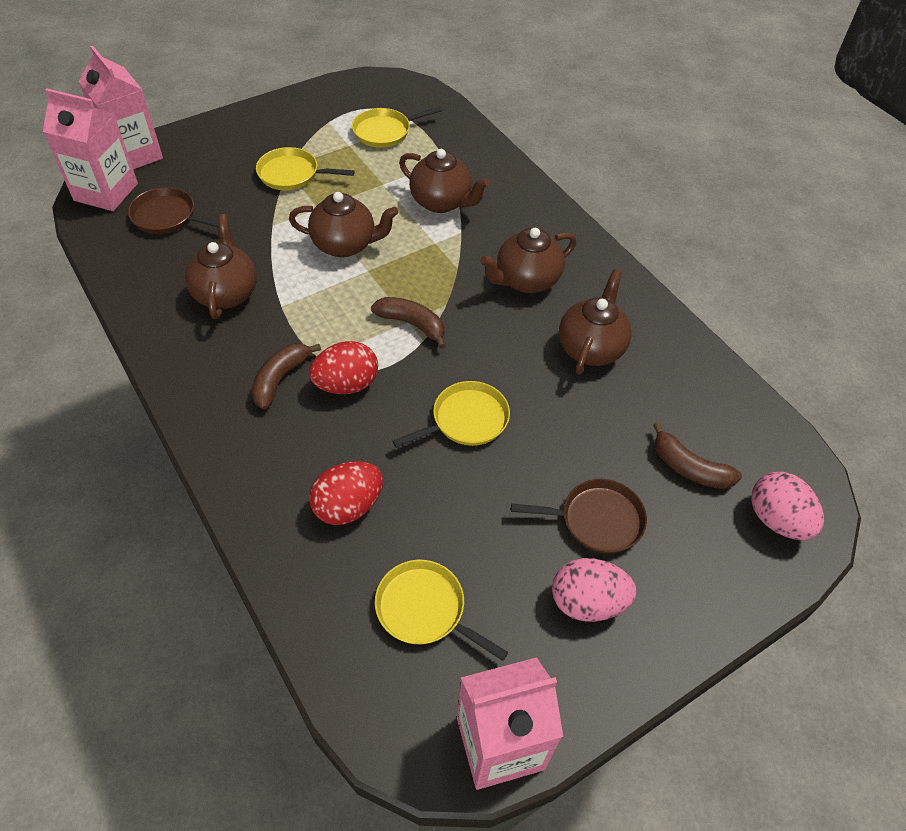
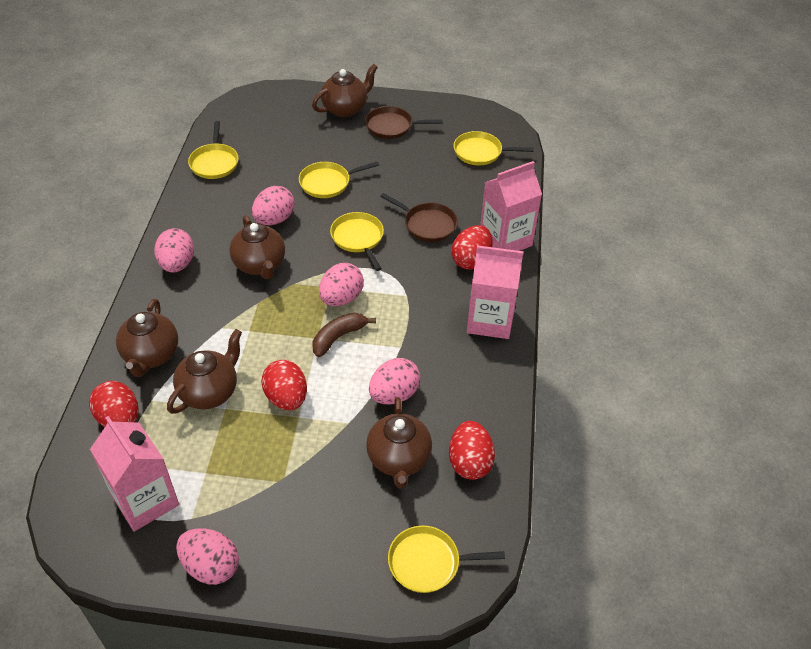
brown banana: 3 -> 1
pink egg: 2 -> 5
red egg: 2 -> 4
yellow pan: 4 -> 5

